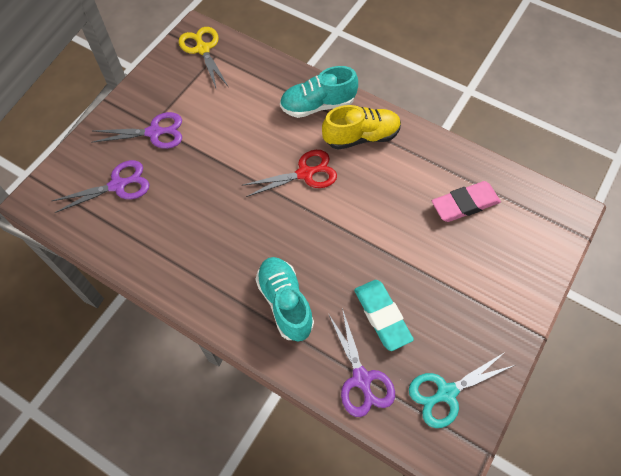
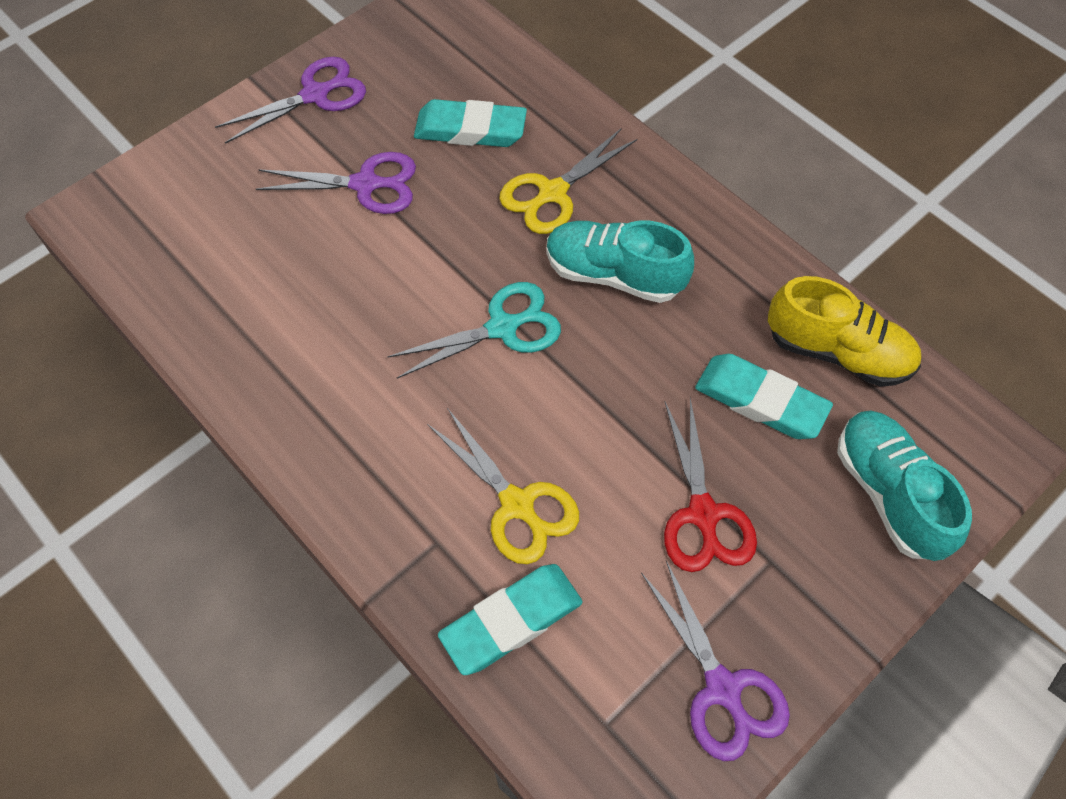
pink eraser: 1 -> 0
turquoise eraser: 1 -> 3
yellow scissors: 1 -> 2

